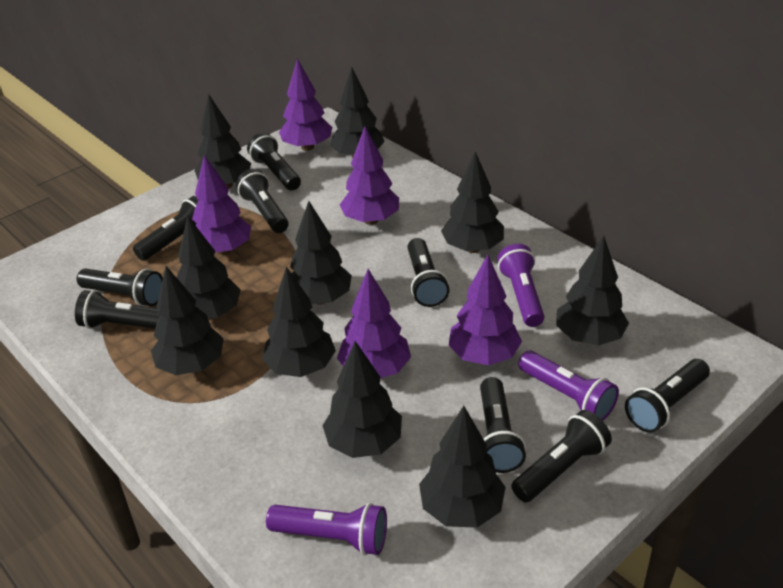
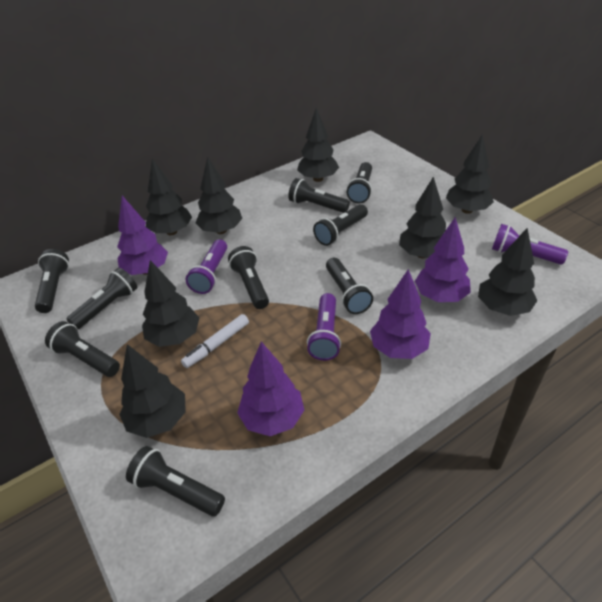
black tree: 10 -> 8
purple tree: 5 -> 4
white marker: 0 -> 1

